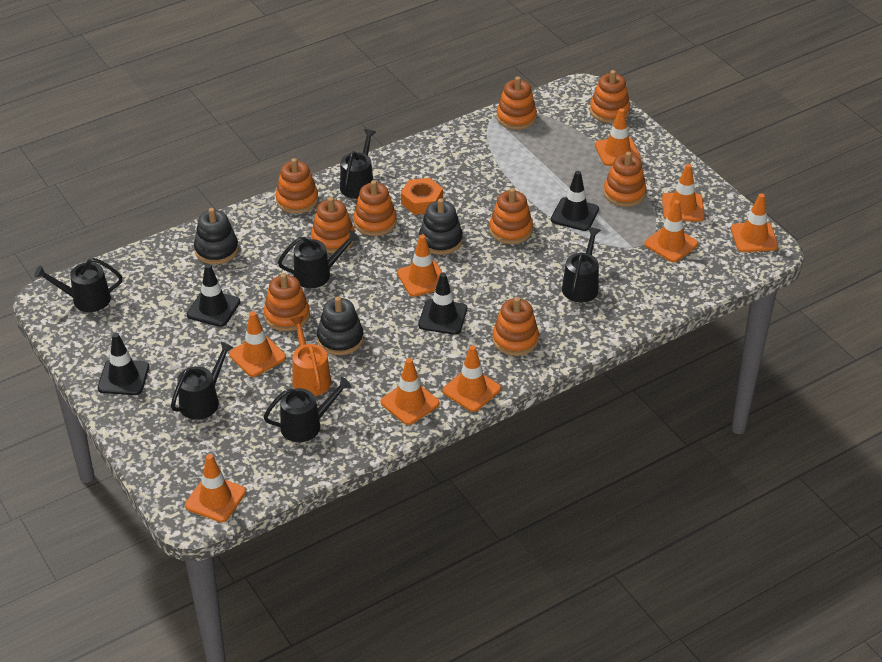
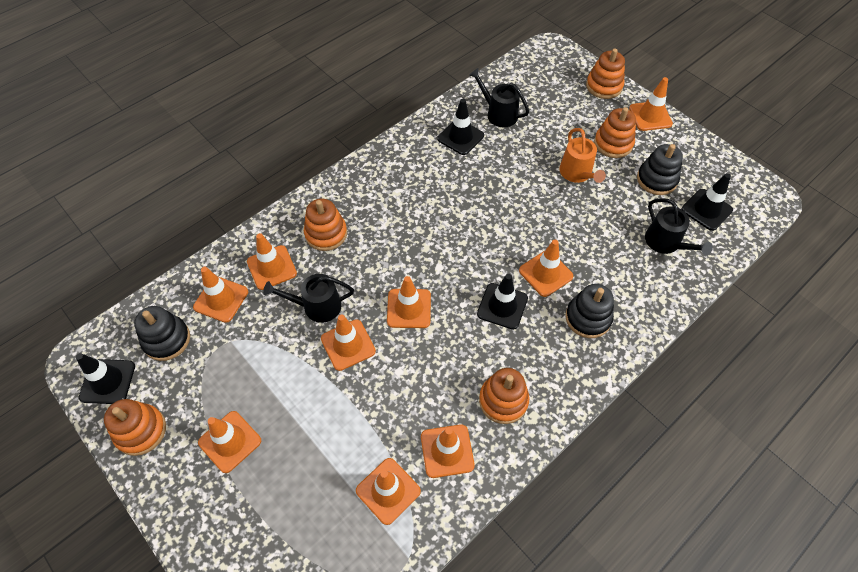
black watering can: 6 -> 3
orange nut: 1 -> 0
orange stacking toy: 9 -> 5

